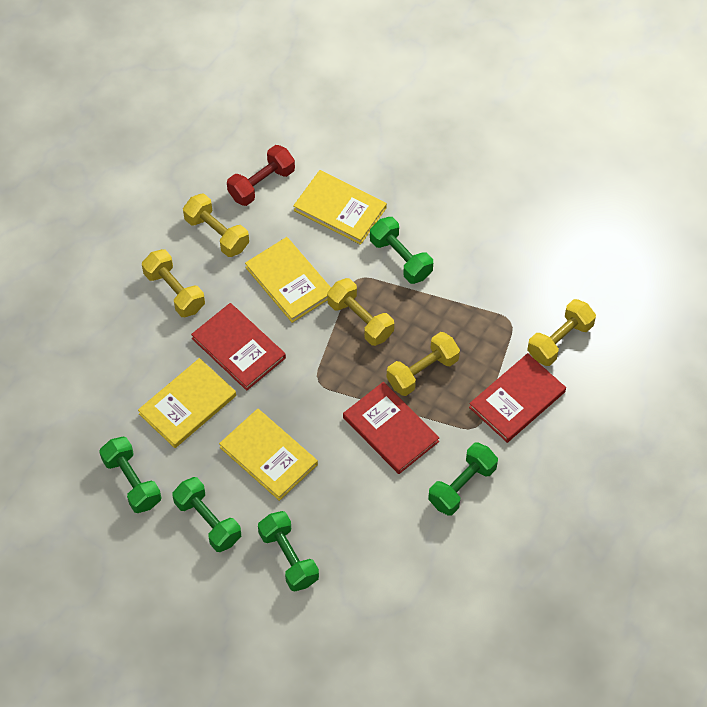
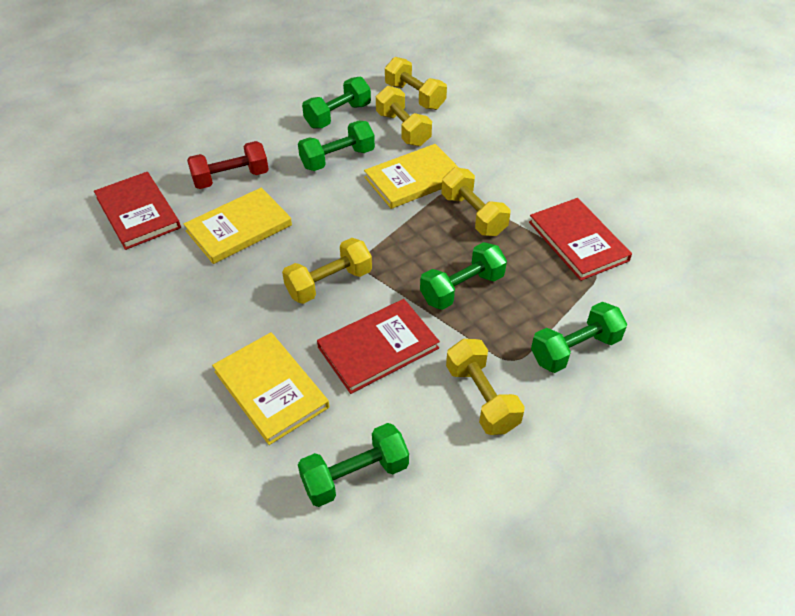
yellow book: 4 -> 3

